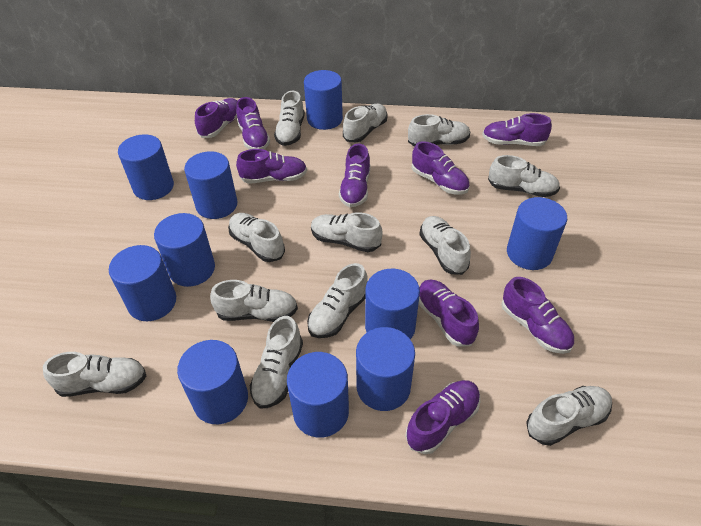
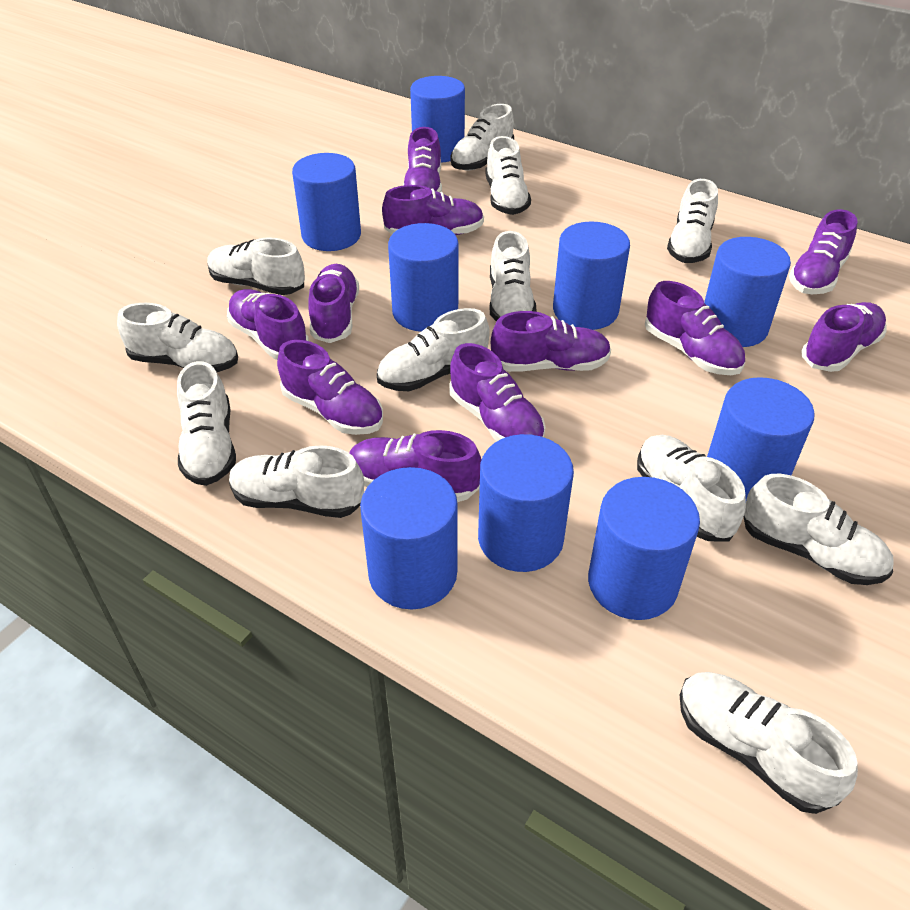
blue cylinder: 10 -> 9
purple shoe: 9 -> 11

